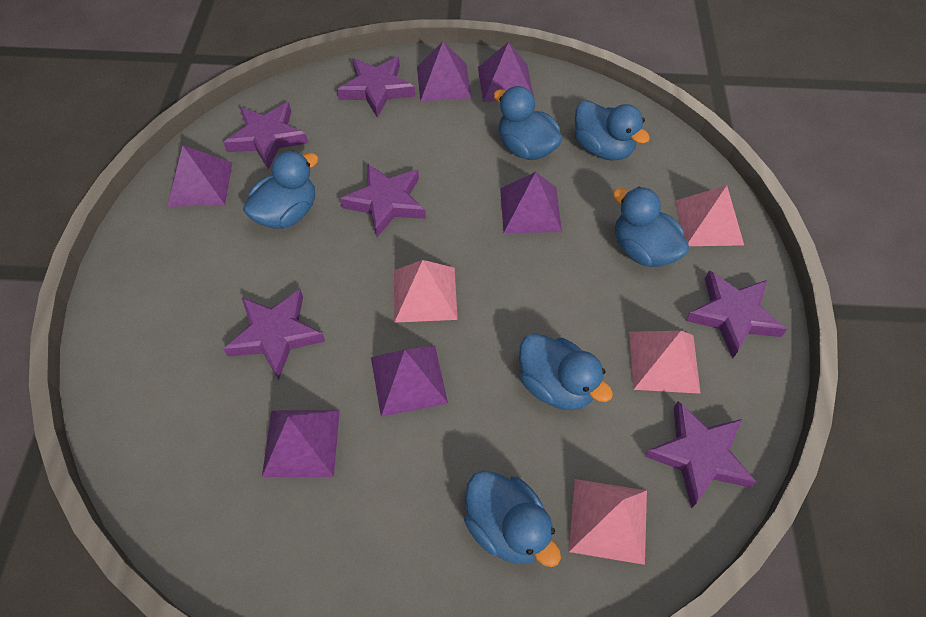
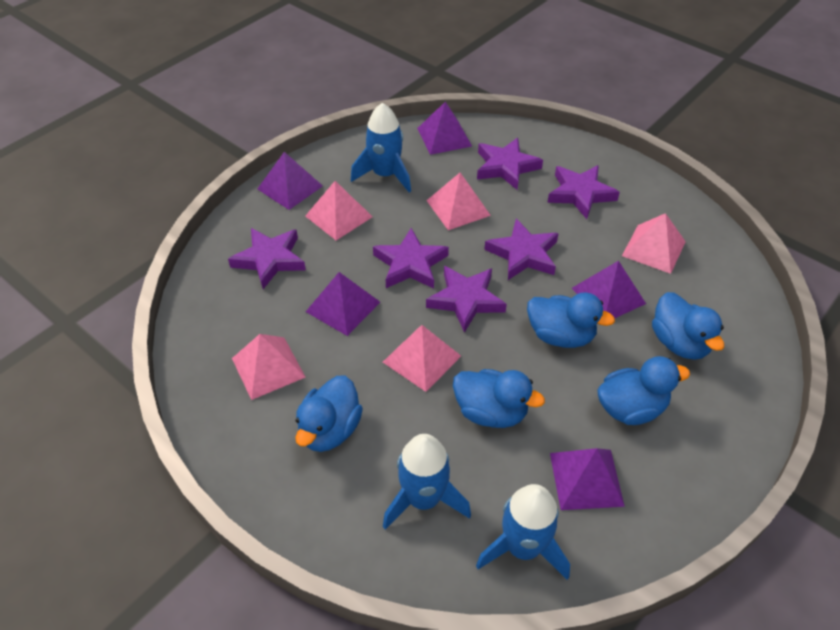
blue duck: 6 -> 5
blue rocket: 0 -> 3
pink pyramid: 4 -> 5
purple pyramid: 6 -> 5

